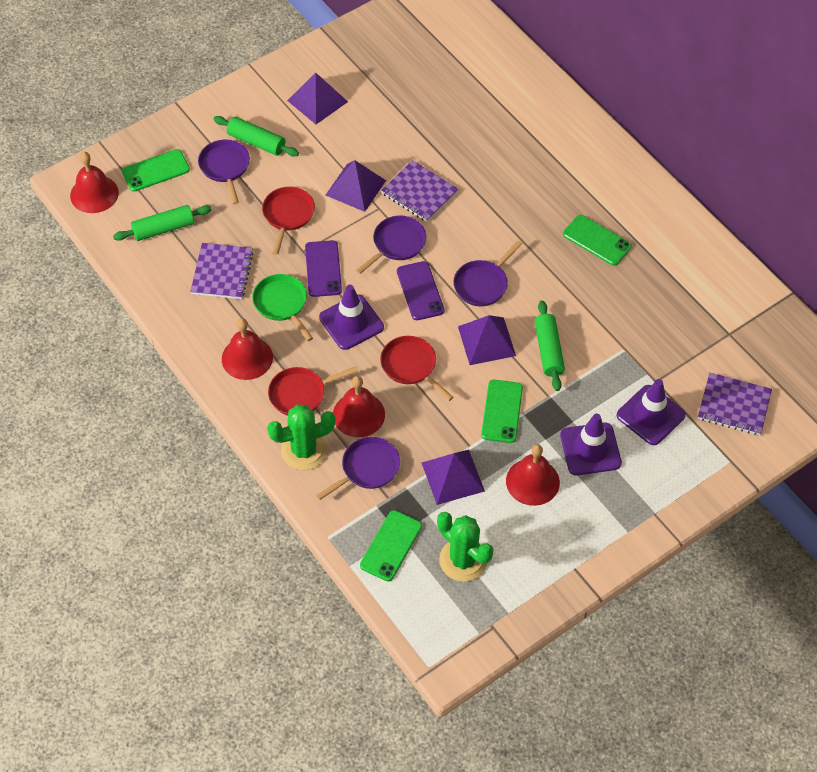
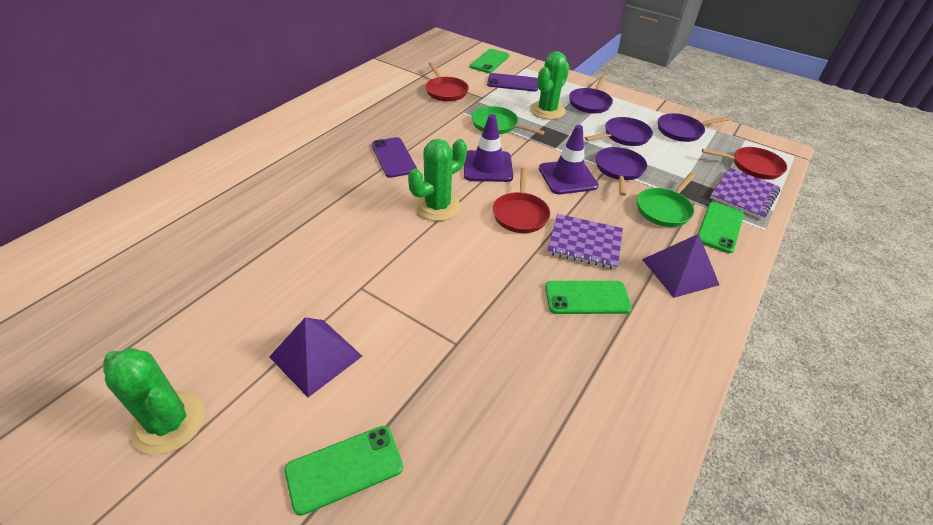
green cactus: 2 -> 3
green pan: 1 -> 2
green rolling pin: 3 -> 0
purple notebook: 3 -> 2
purple pyramid: 4 -> 2
purple traffic cone: 3 -> 2
red bell: 4 -> 0

